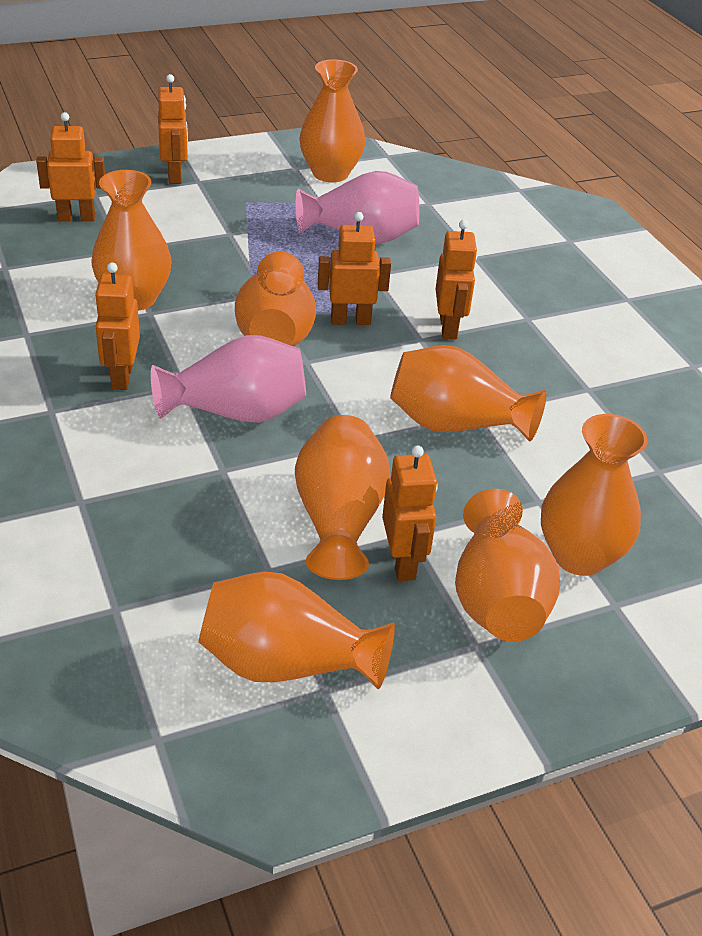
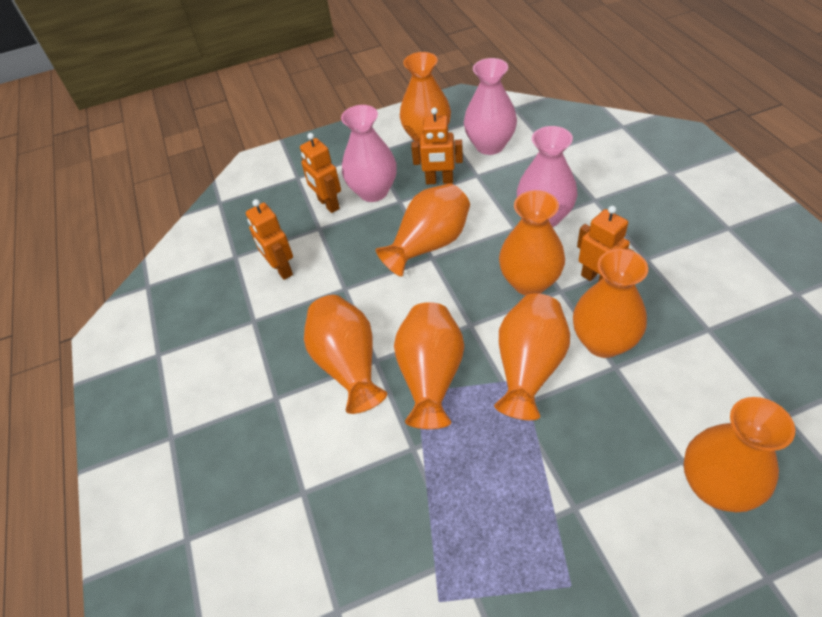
orange robot: 6 -> 4
pink vase: 2 -> 3

